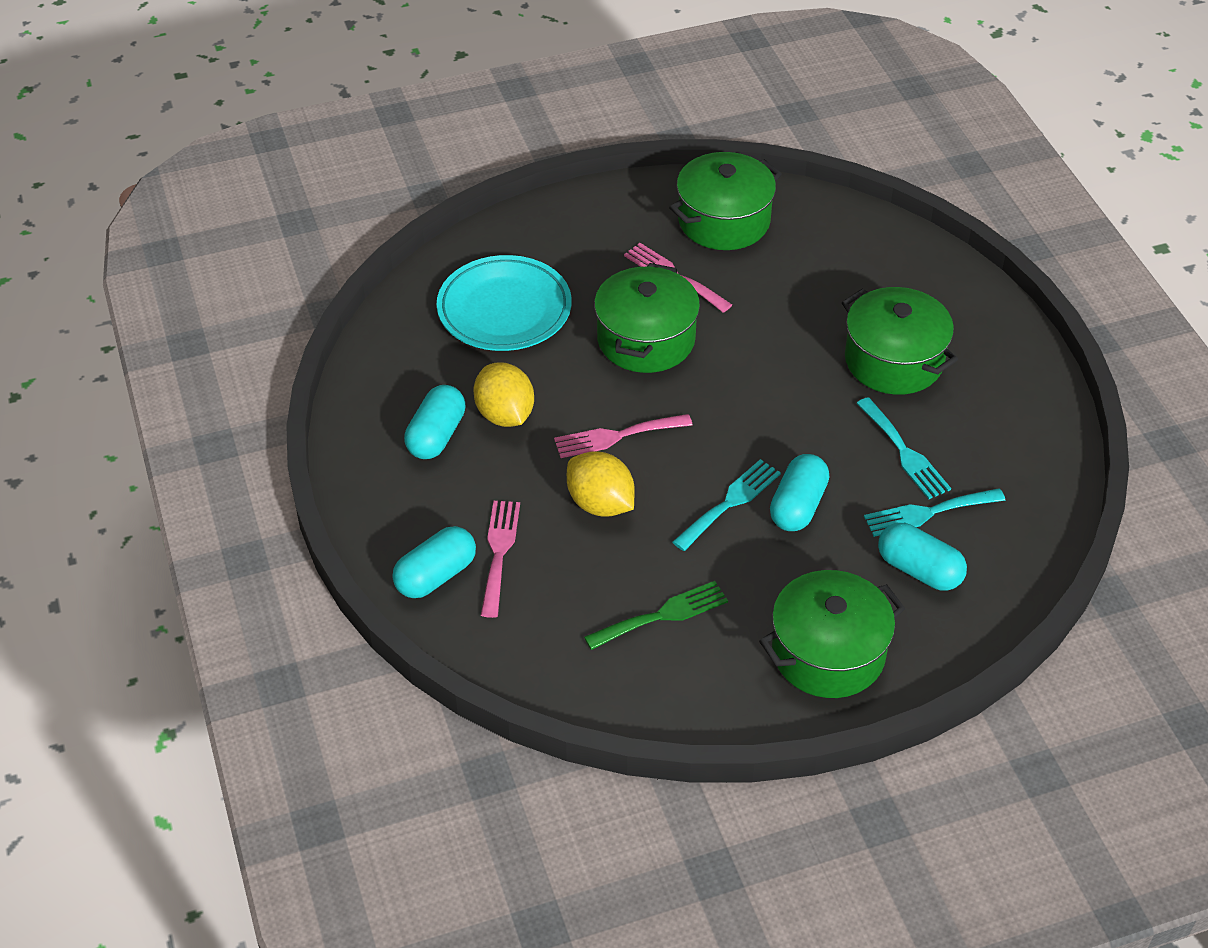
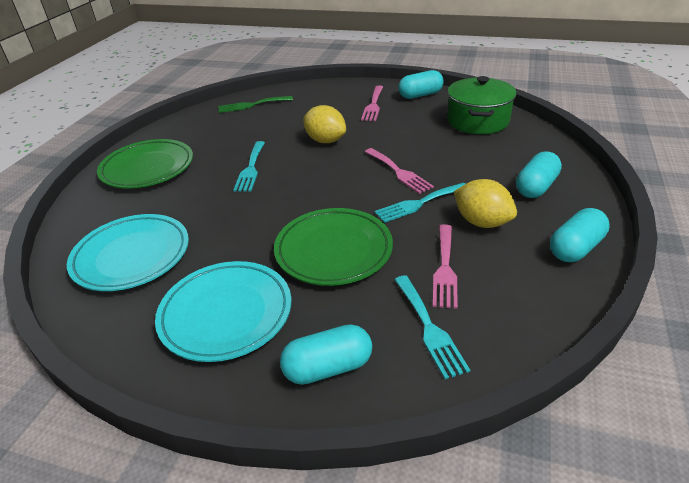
green plate: 0 -> 2
green pot: 4 -> 1
turquoise plate: 1 -> 2

